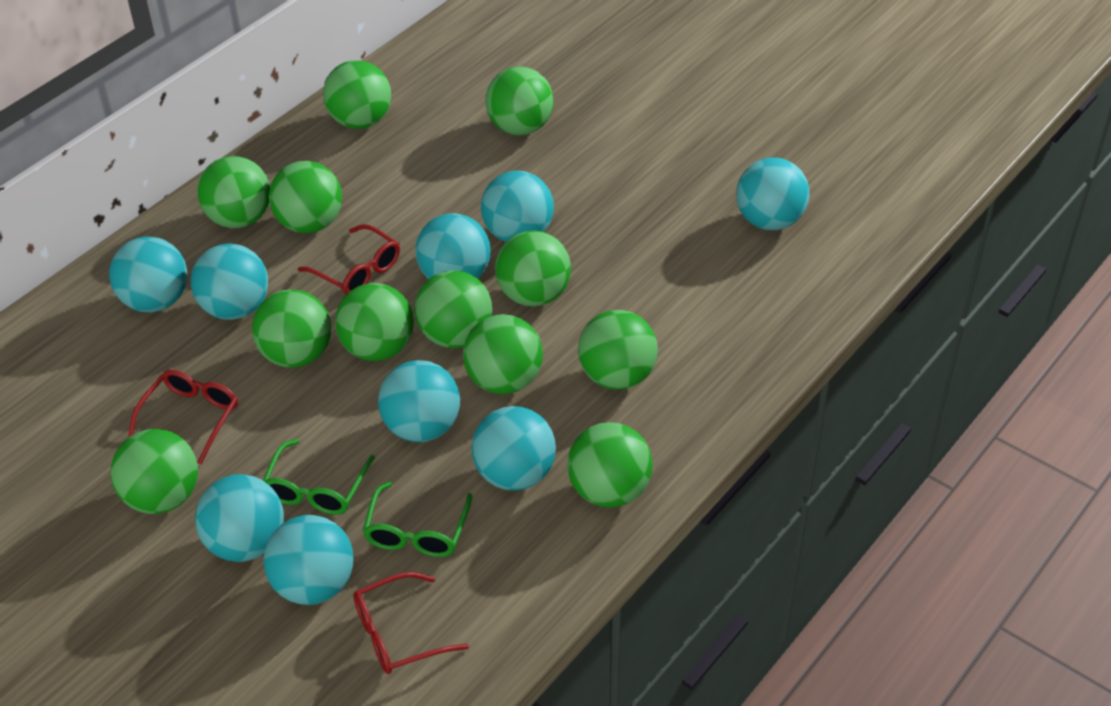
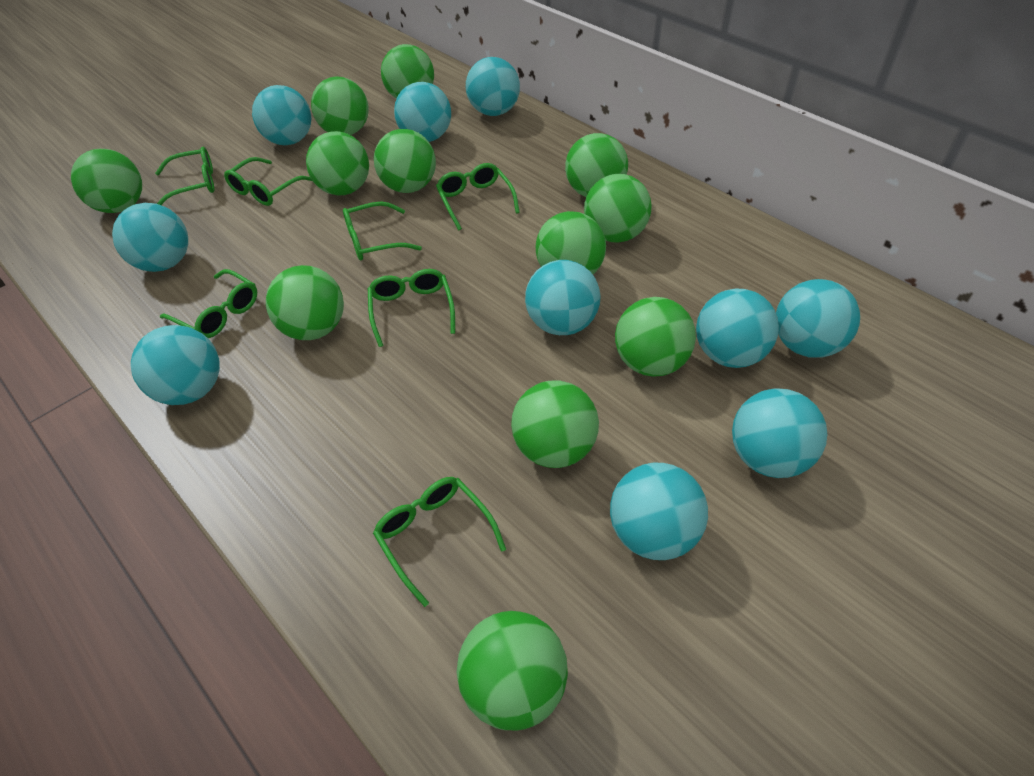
green glasses: 2 -> 7
red glasses: 3 -> 0
turquoise ball: 9 -> 10

